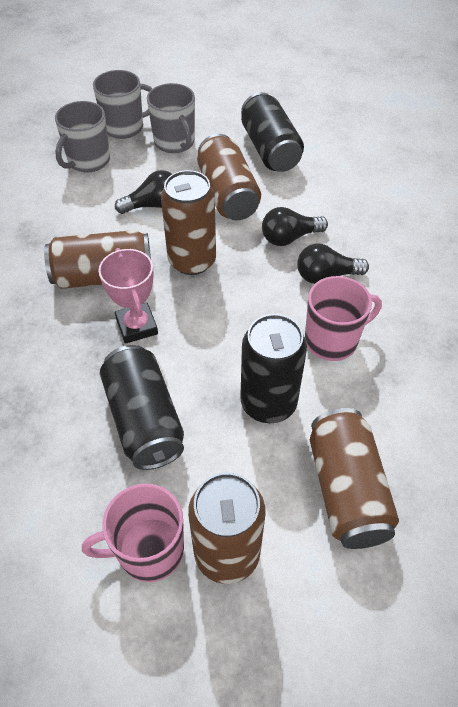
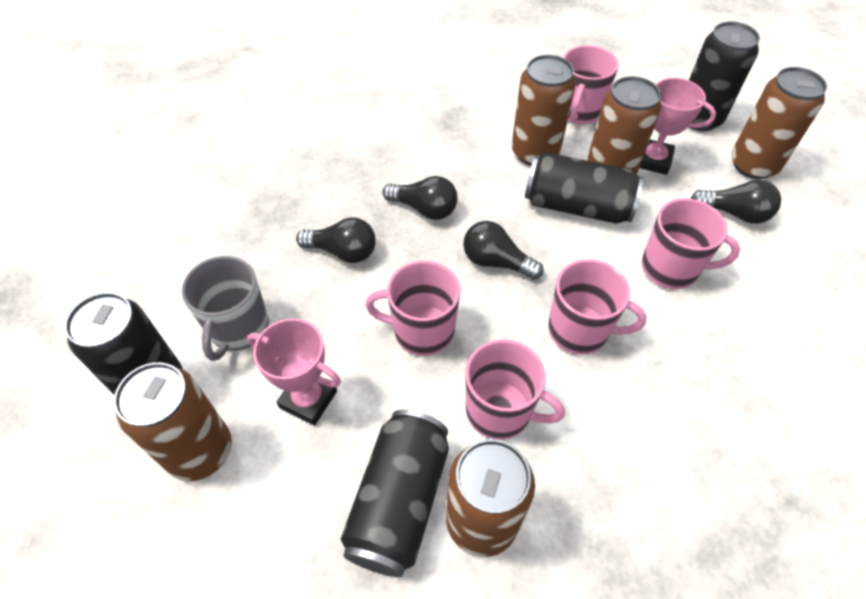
black can: 3 -> 4
black light bulb: 3 -> 4
grey mug: 3 -> 1
pink mug: 2 -> 5
pink trophy: 1 -> 2

